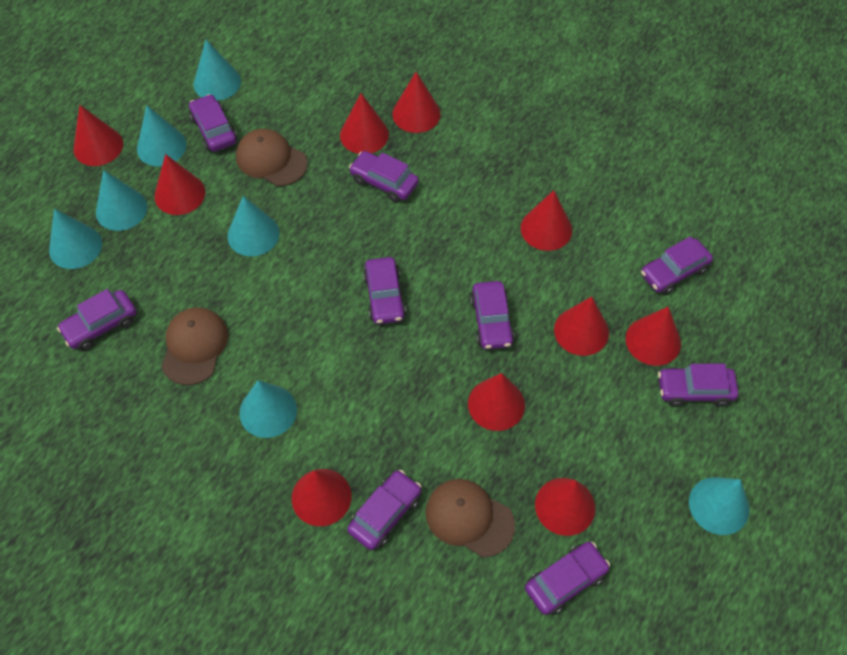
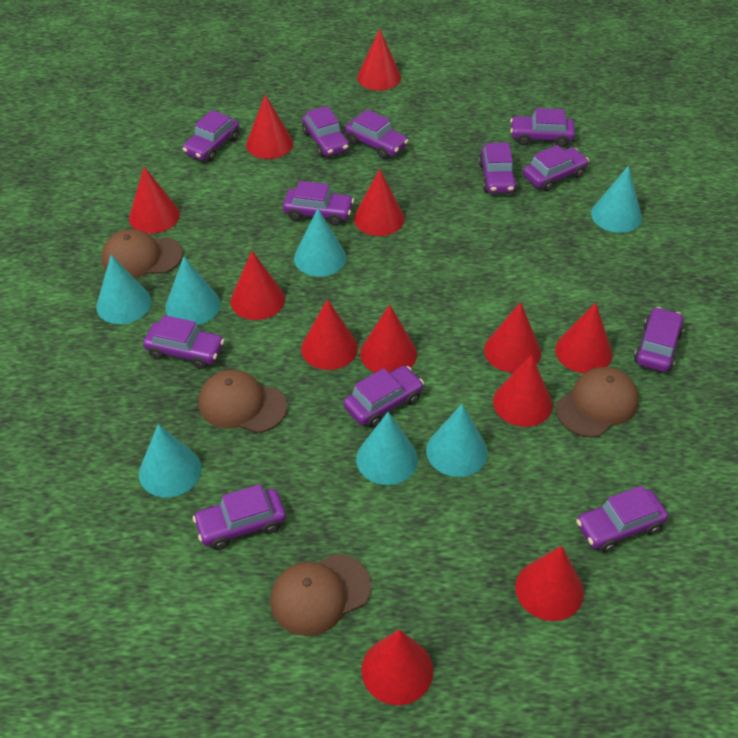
brown cap: 3 -> 4
purple car: 9 -> 12
red cone: 10 -> 12

